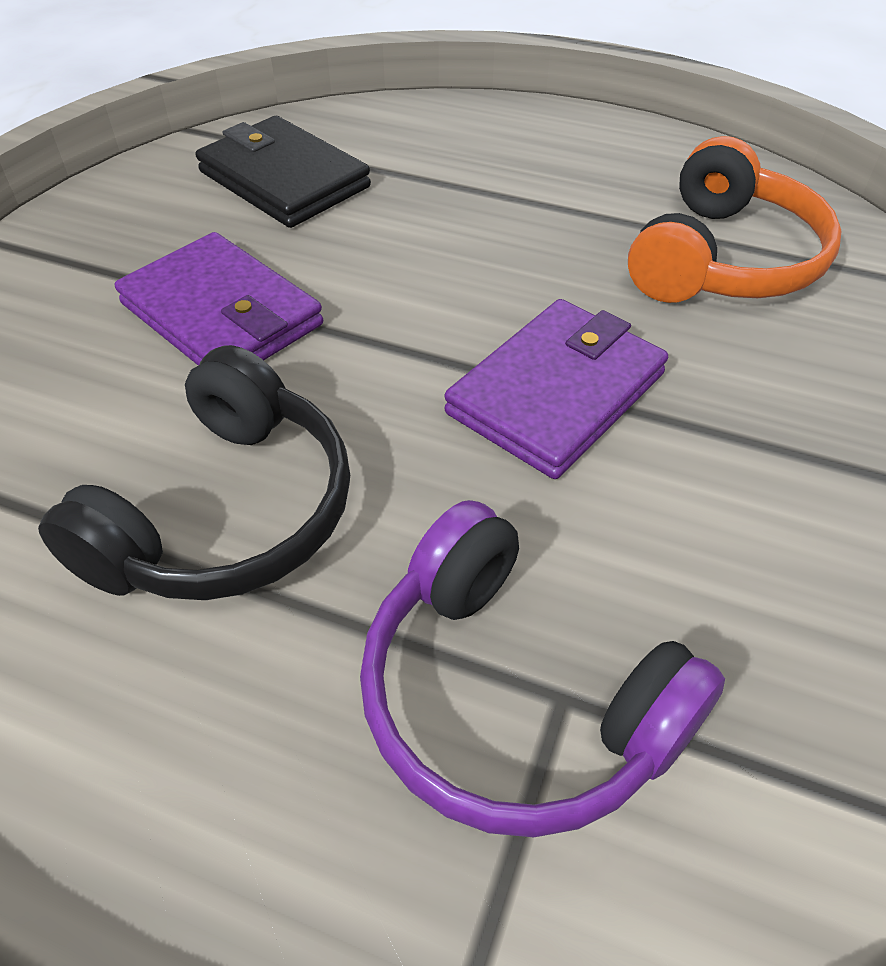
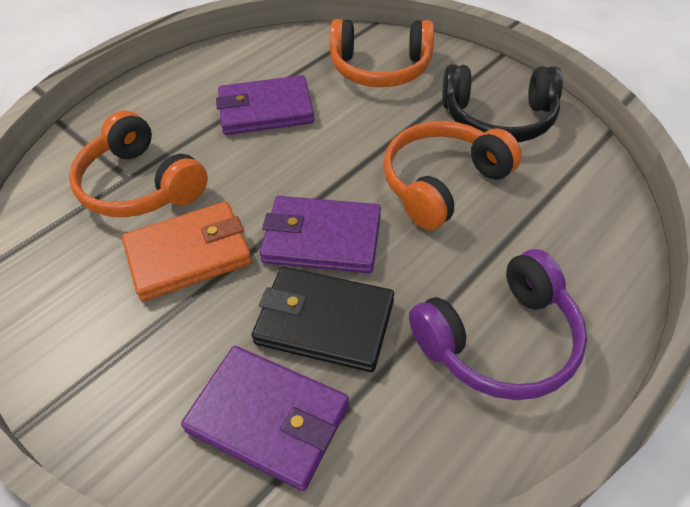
orange headphones: 1 -> 3
orange wallet: 0 -> 1
purple wallet: 2 -> 3

